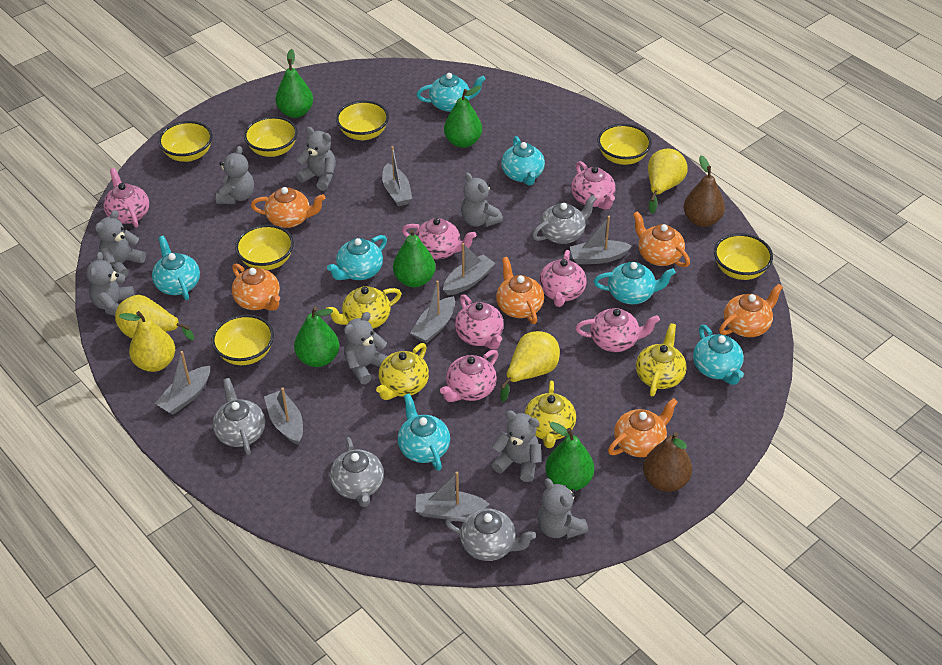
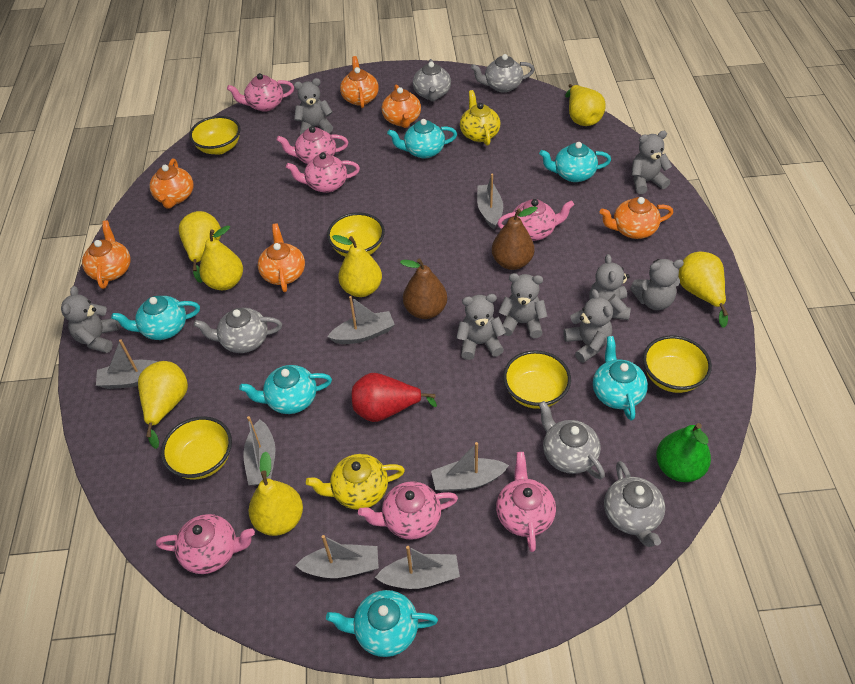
green pear: 5 -> 1
grey teapot: 4 -> 5
red pear: 0 -> 1
turquoise teapot: 7 -> 6
yellow bowl: 7 -> 5
yellow pear: 4 -> 7
yellow teapot: 4 -> 2

